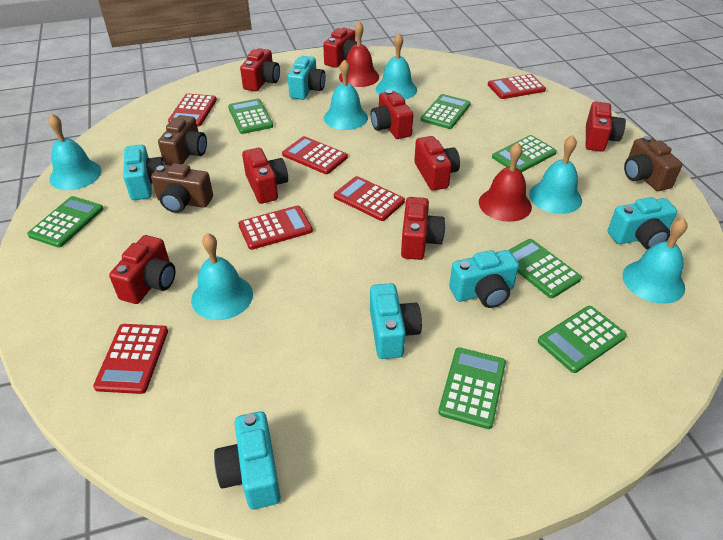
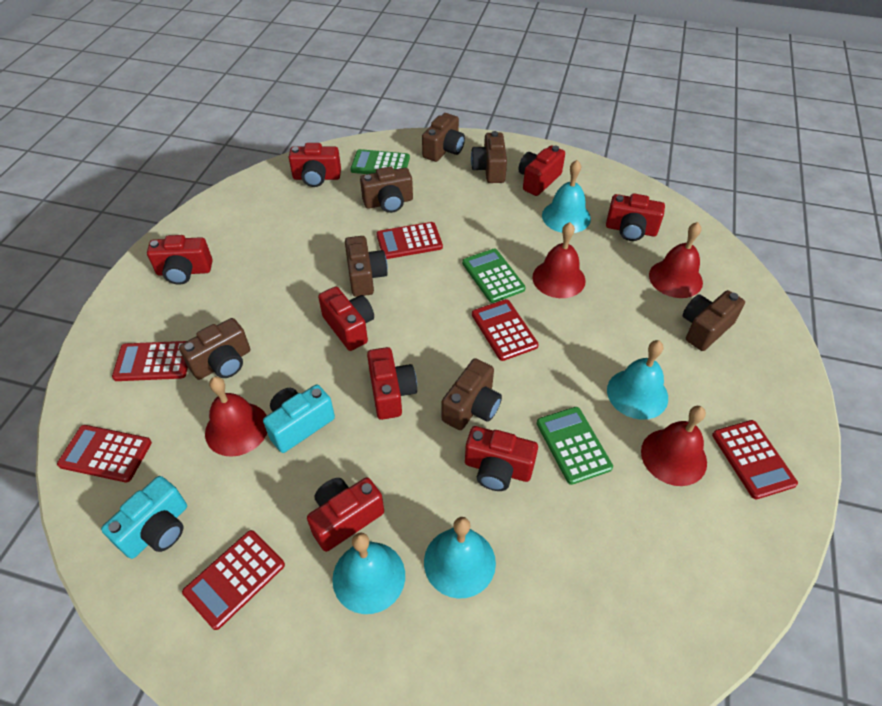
brown camera: 3 -> 7
green calculator: 7 -> 3
red bell: 2 -> 4
turquoise bell: 6 -> 4
turquoise camera: 6 -> 2

